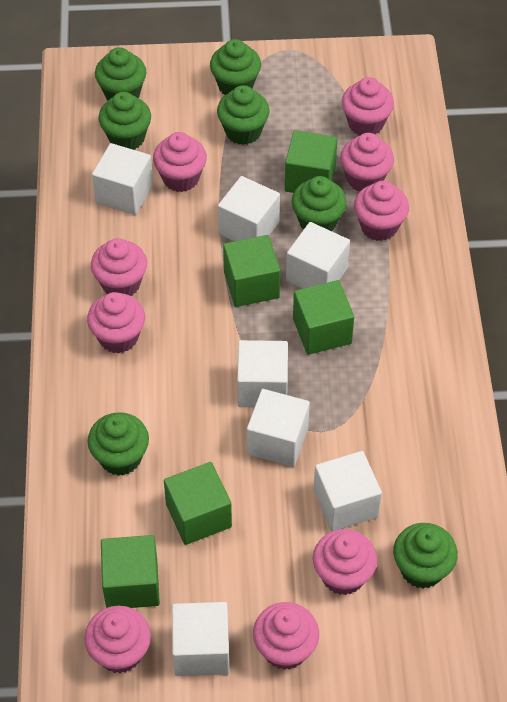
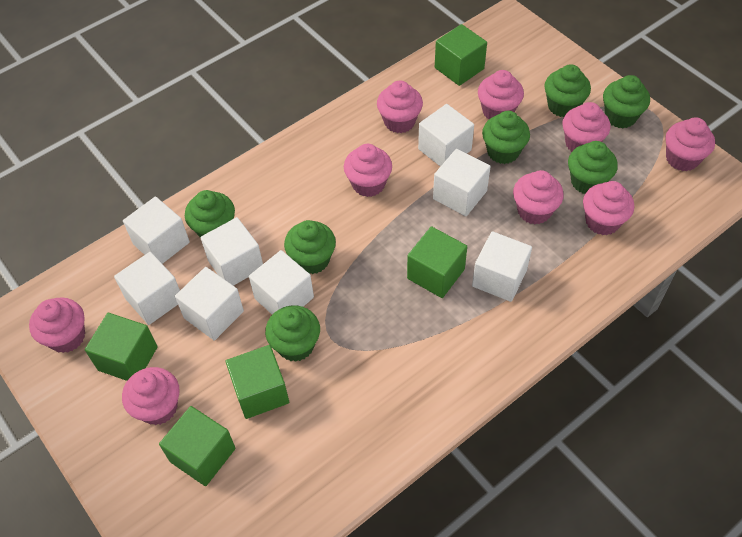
white cube: 7 -> 8

